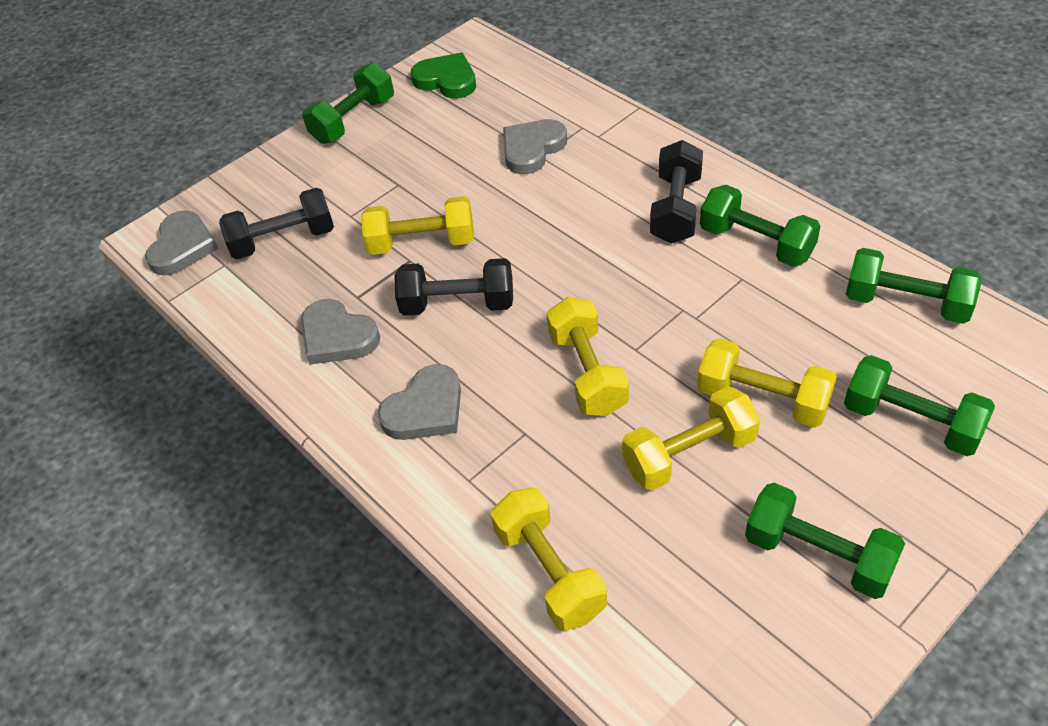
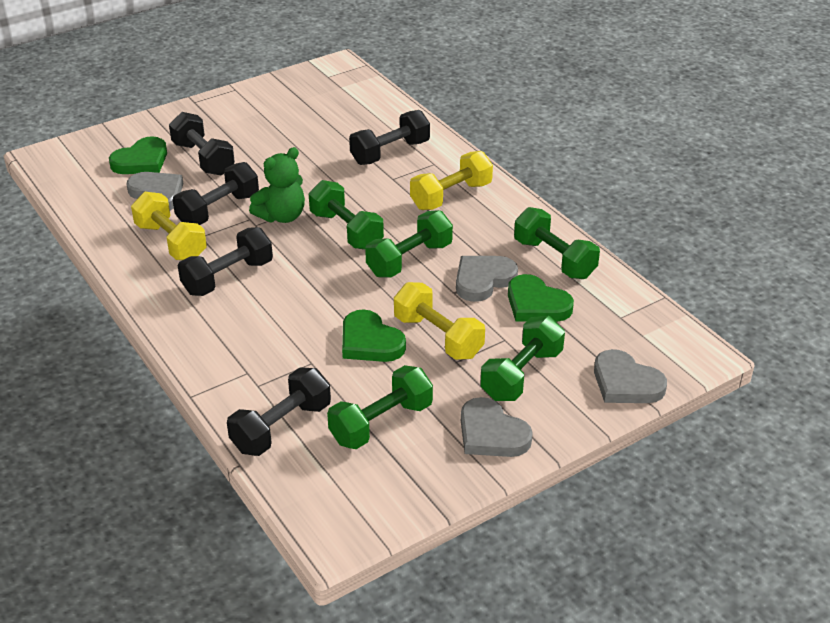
black dumbbell: 3 -> 5
green heart: 1 -> 3
green teddy bear: 0 -> 1
yellow dumbbell: 5 -> 3

